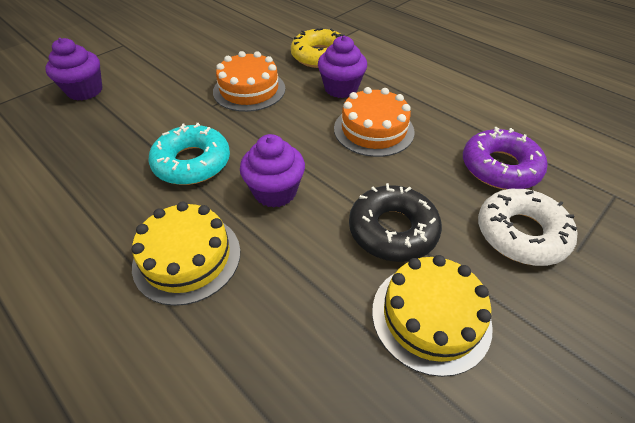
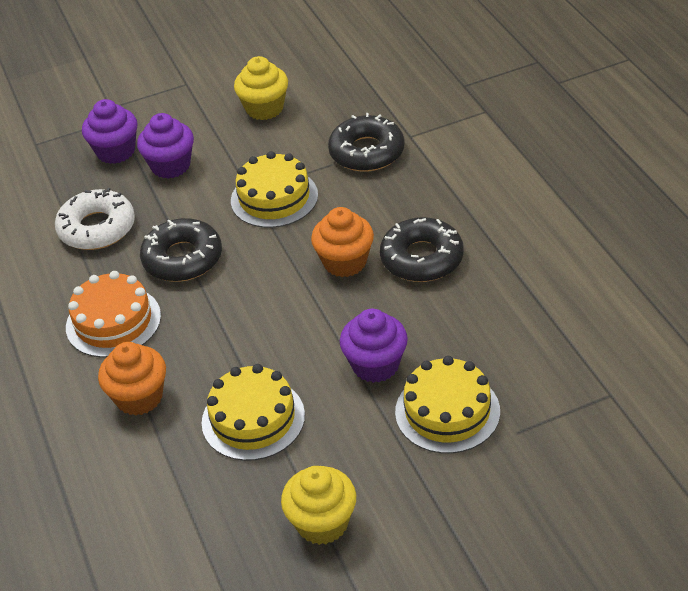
black donut: 1 -> 3
orange cake: 2 -> 1
orange cupcake: 0 -> 2
purple donut: 1 -> 0
turquoise donut: 1 -> 0
yellow cake: 2 -> 3
yellow cupcake: 0 -> 2
yellow donut: 1 -> 0

